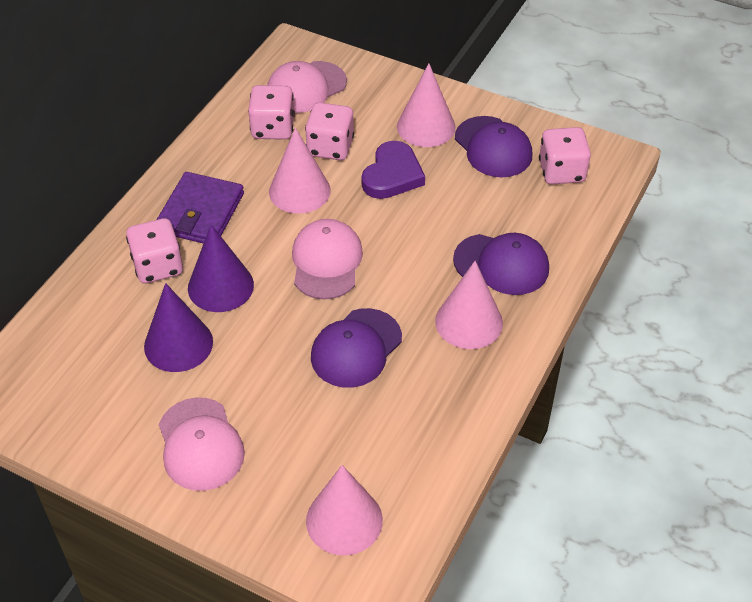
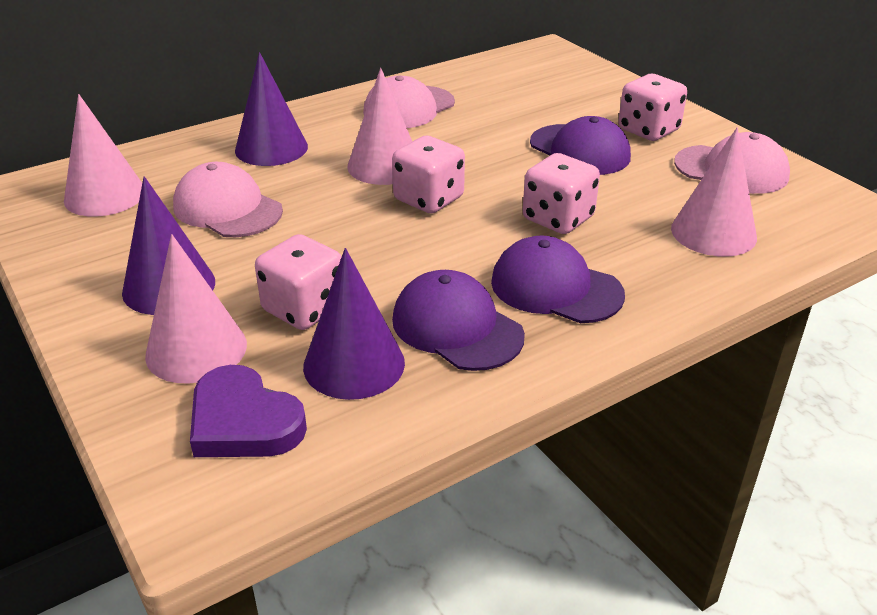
purple cone: 2 -> 3
purple wallet: 1 -> 0

